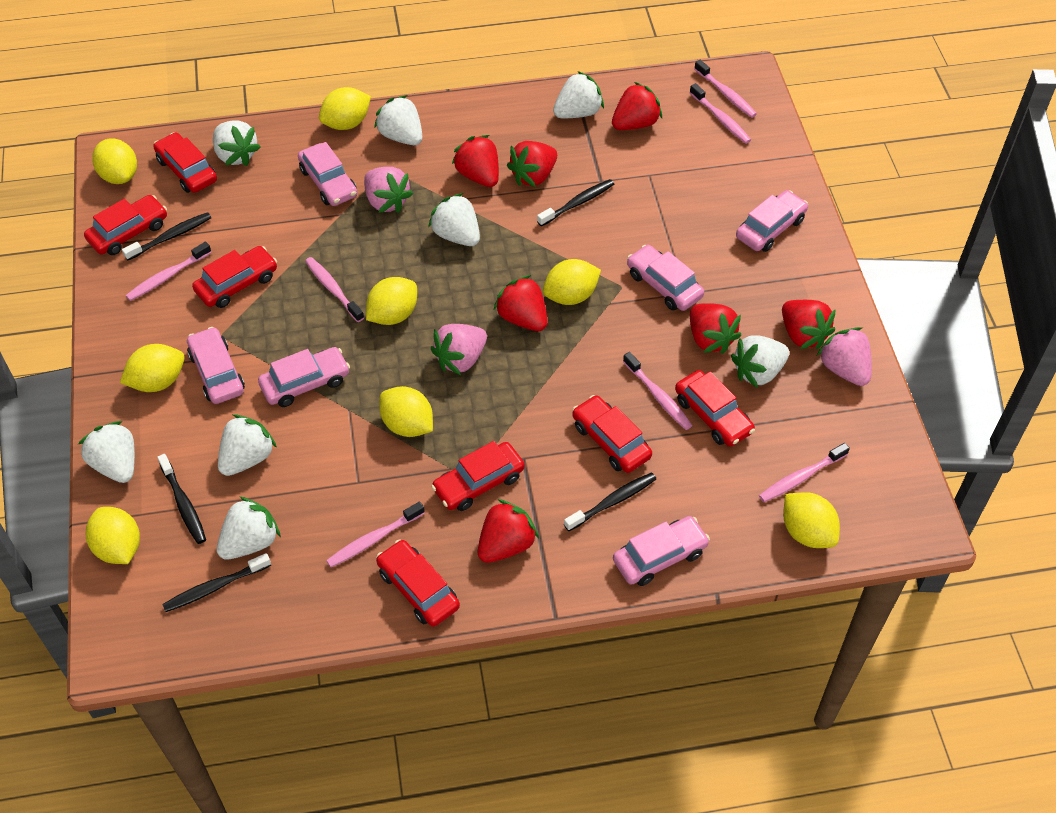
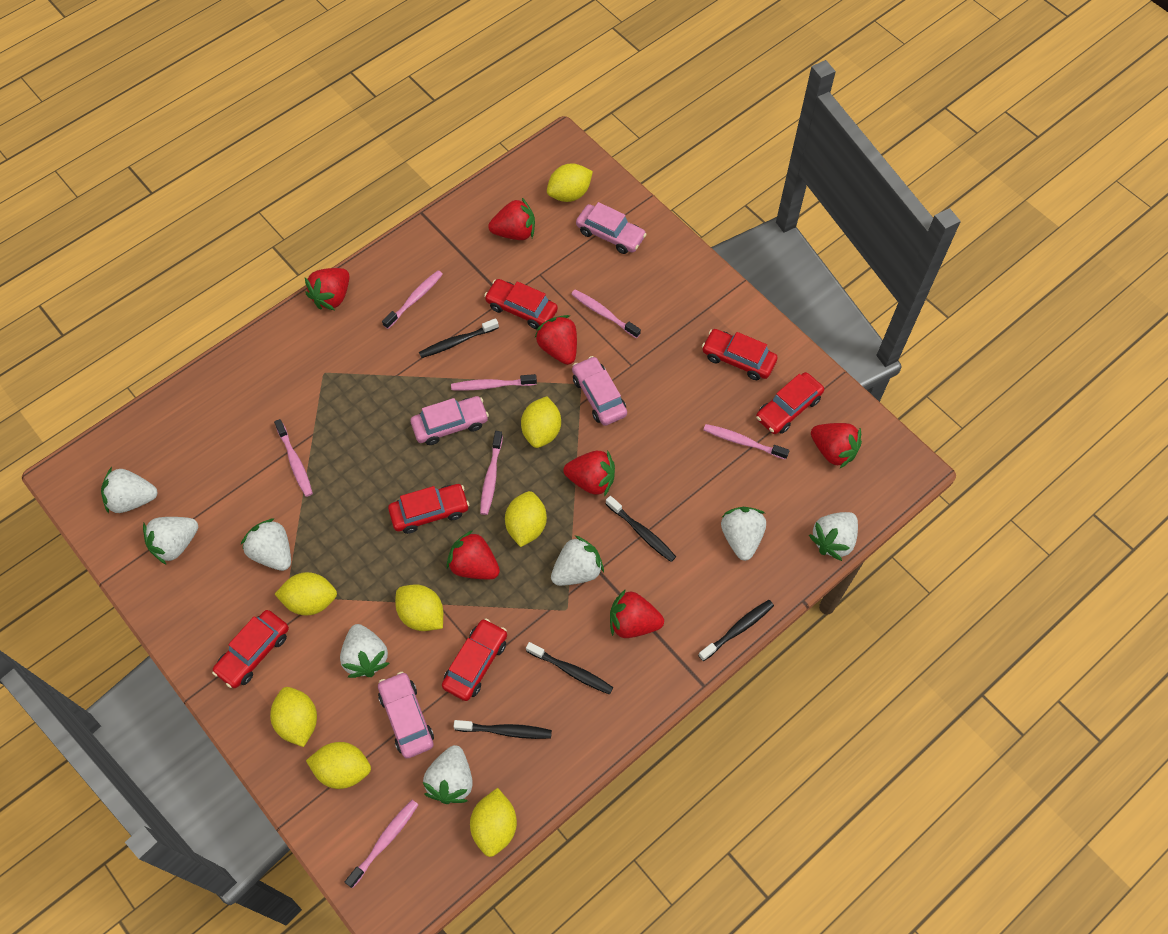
pink car: 6 -> 4
pink strawberry: 3 -> 0
red car: 7 -> 6

